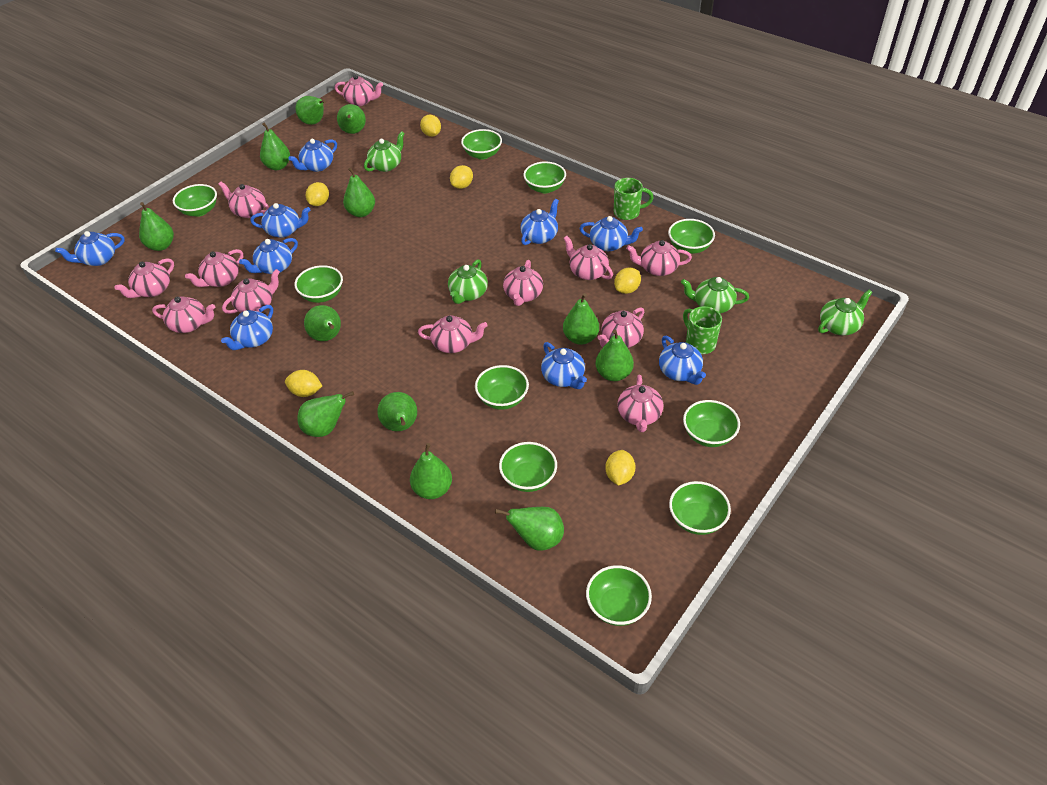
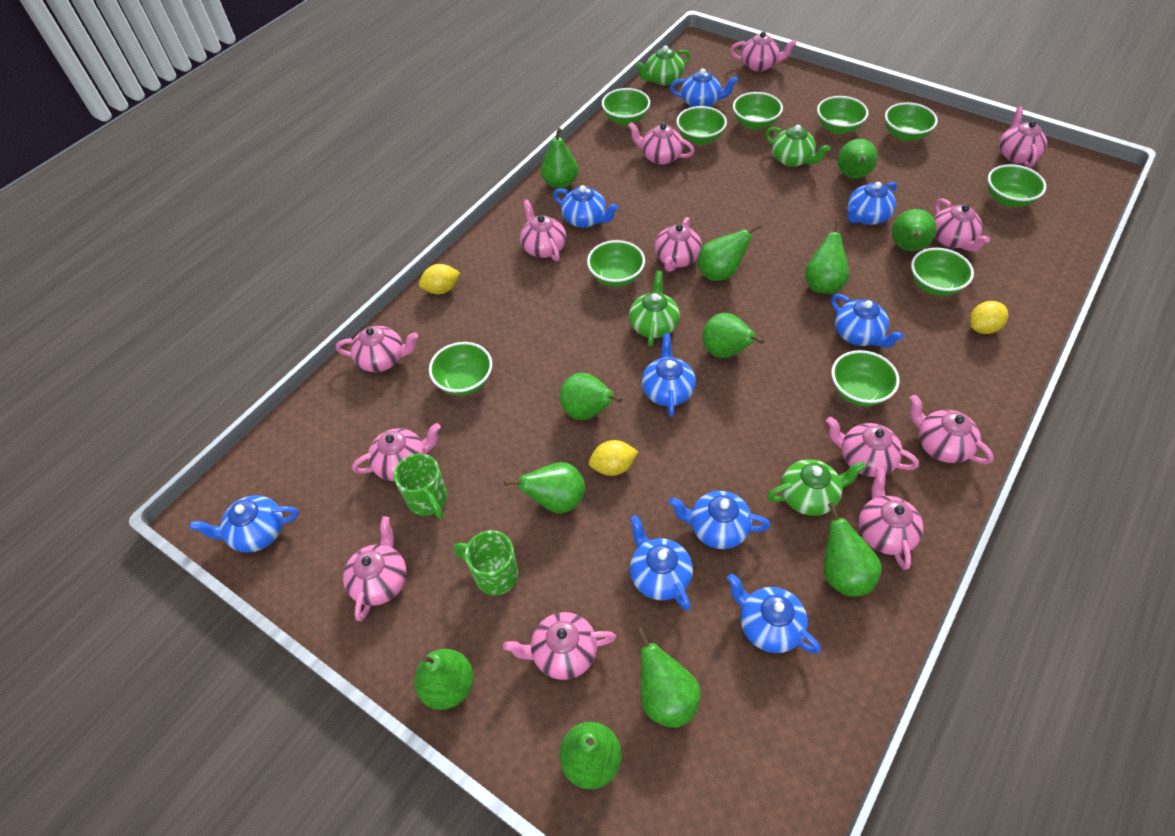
pink teapot: 12 -> 13
yellow lemon: 6 -> 3

